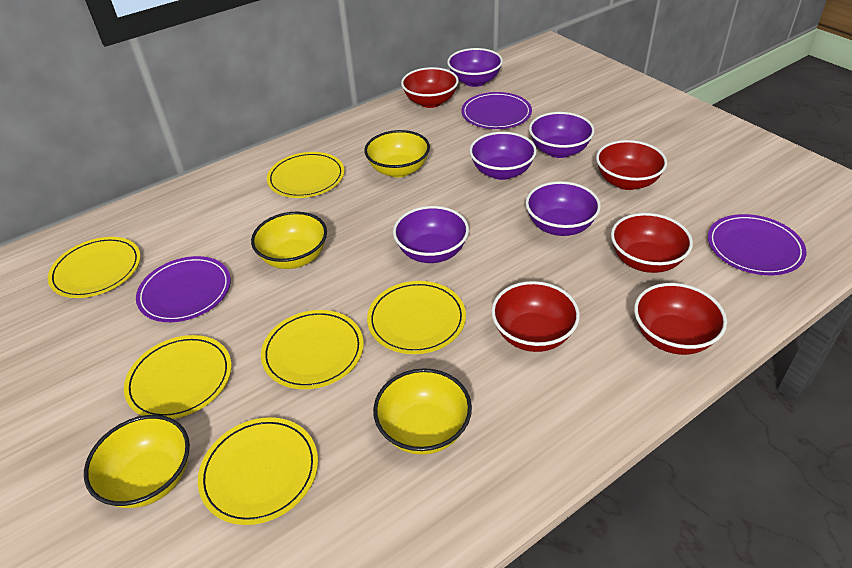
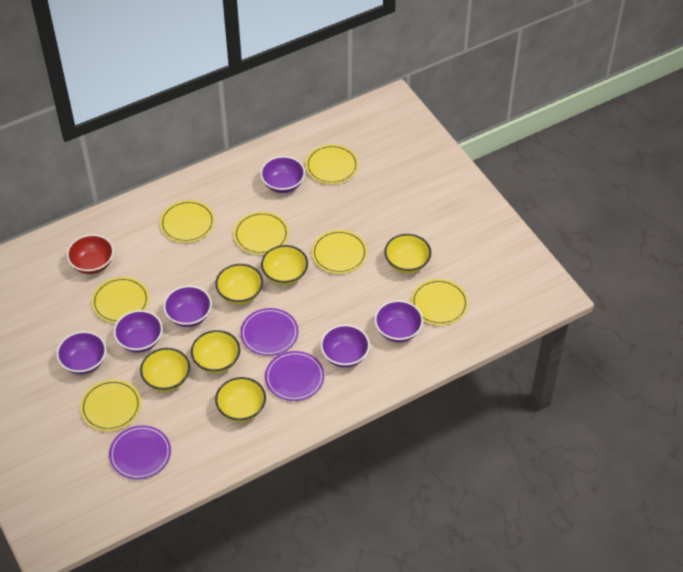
purple bowl: 5 -> 6
red bowl: 5 -> 1
yellow bowl: 4 -> 6
yellow plate: 6 -> 7

